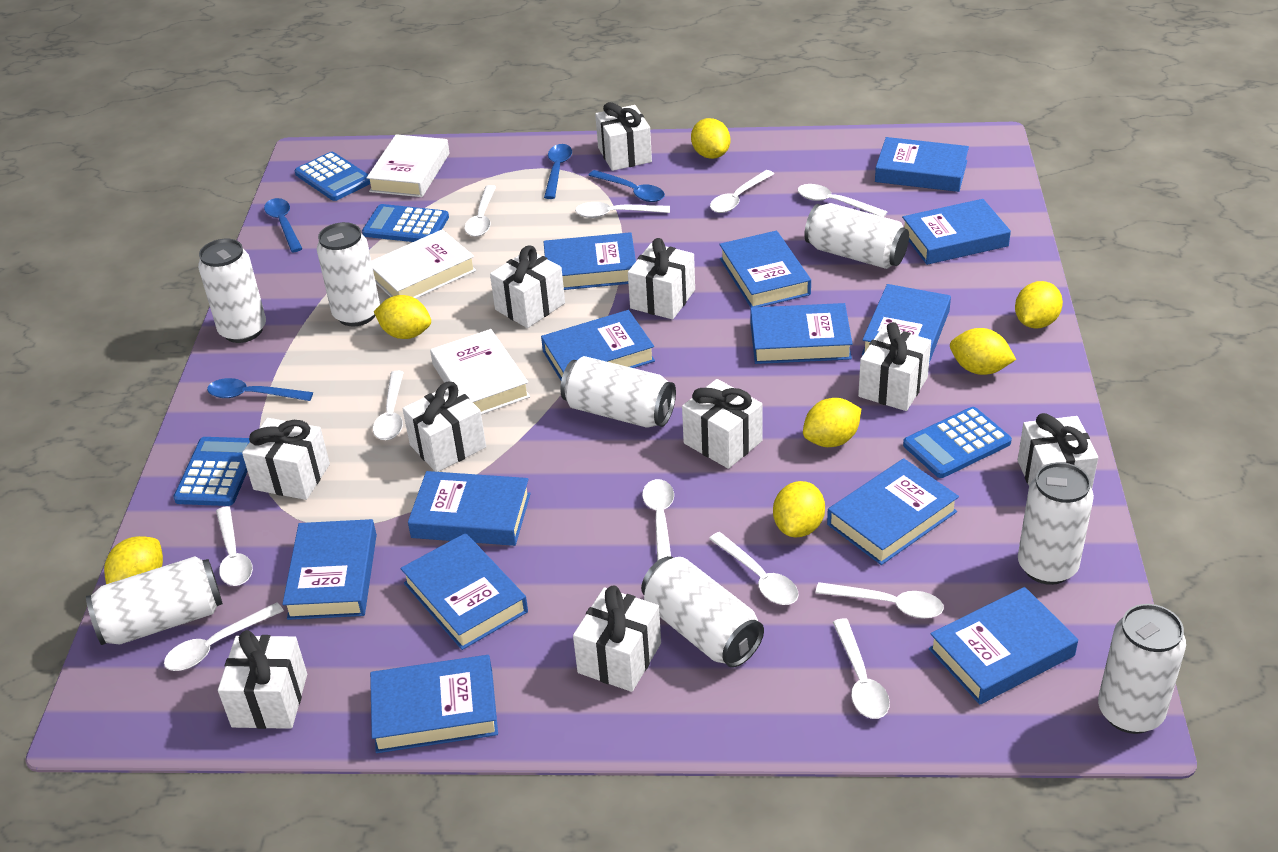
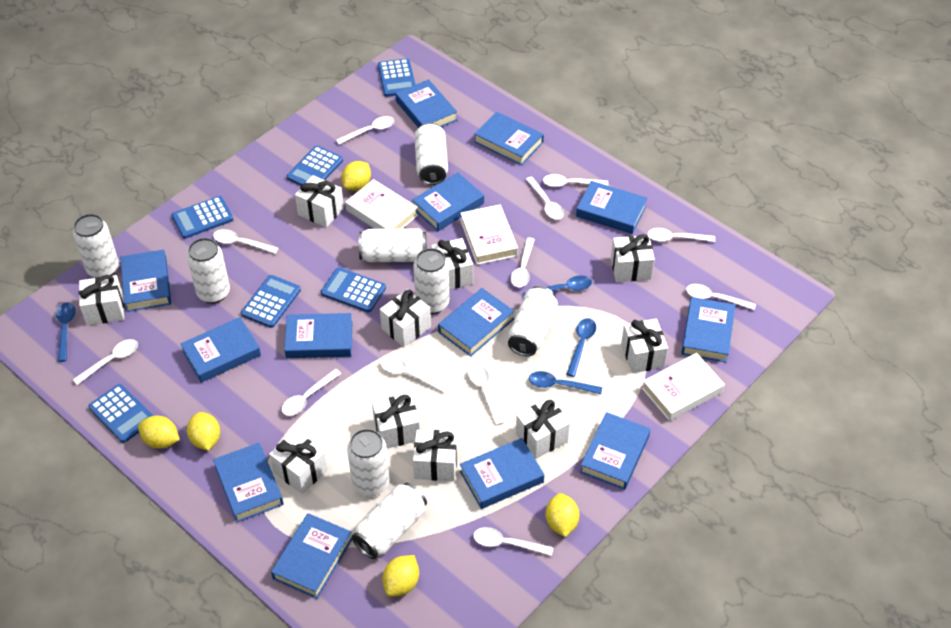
blue calculator: 4 -> 6
white spoon: 11 -> 12
yellow lemon: 7 -> 5

